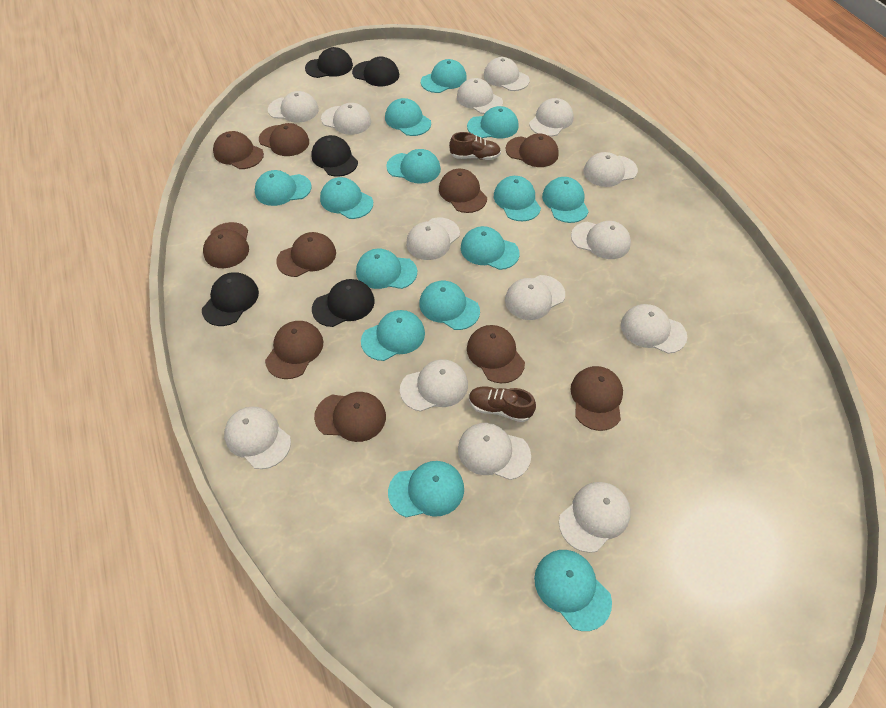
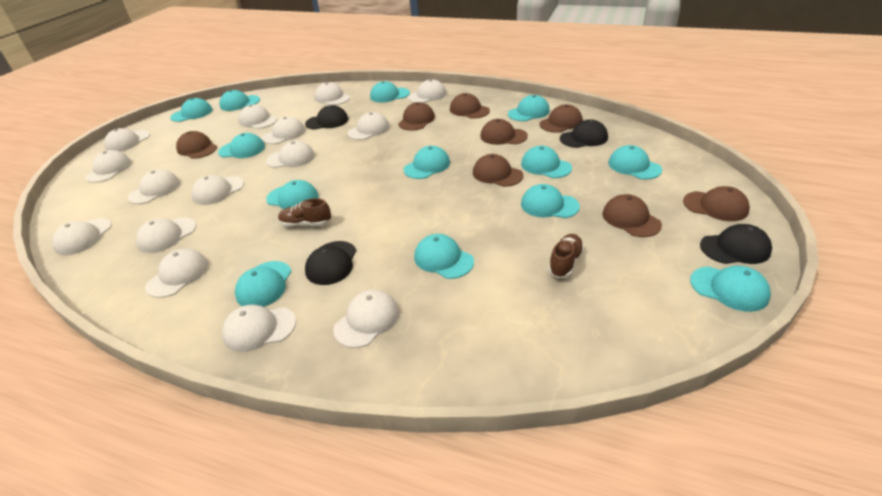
black cap: 5 -> 4
brown cap: 10 -> 8
turquoise cap: 14 -> 13
white cap: 14 -> 15

